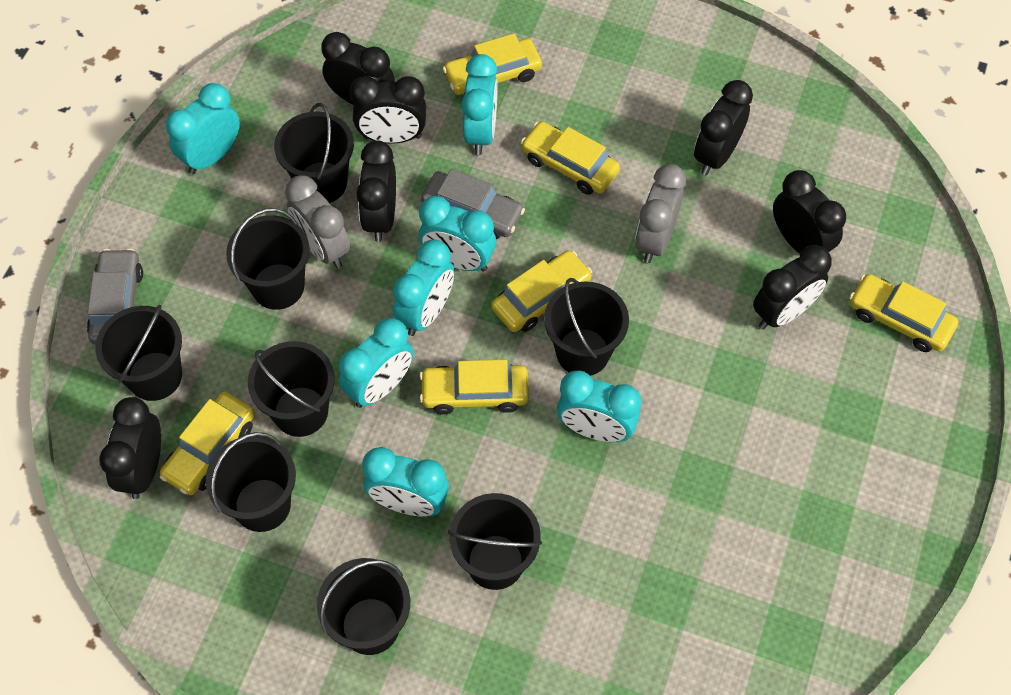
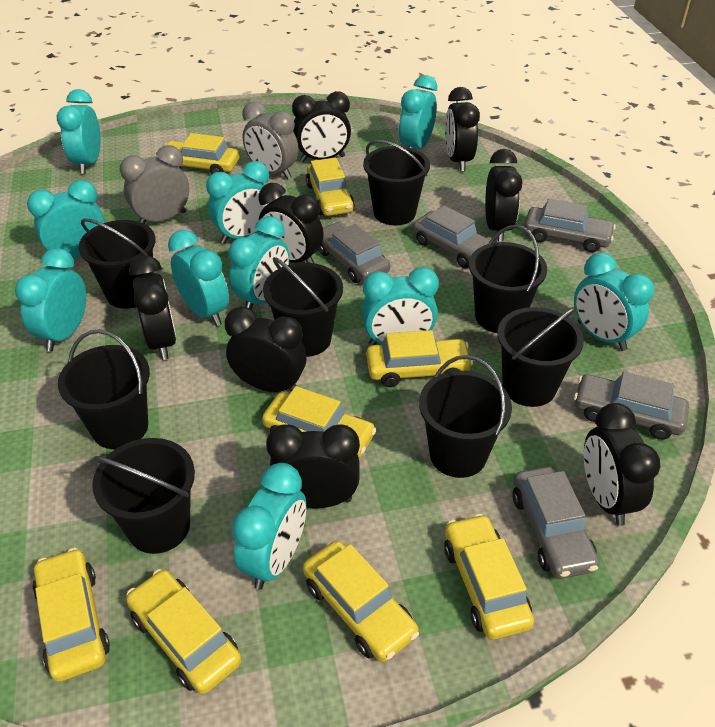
black clock: 7 -> 8
grey car: 2 -> 5
turquoise clock: 7 -> 10
yellow car: 6 -> 8

